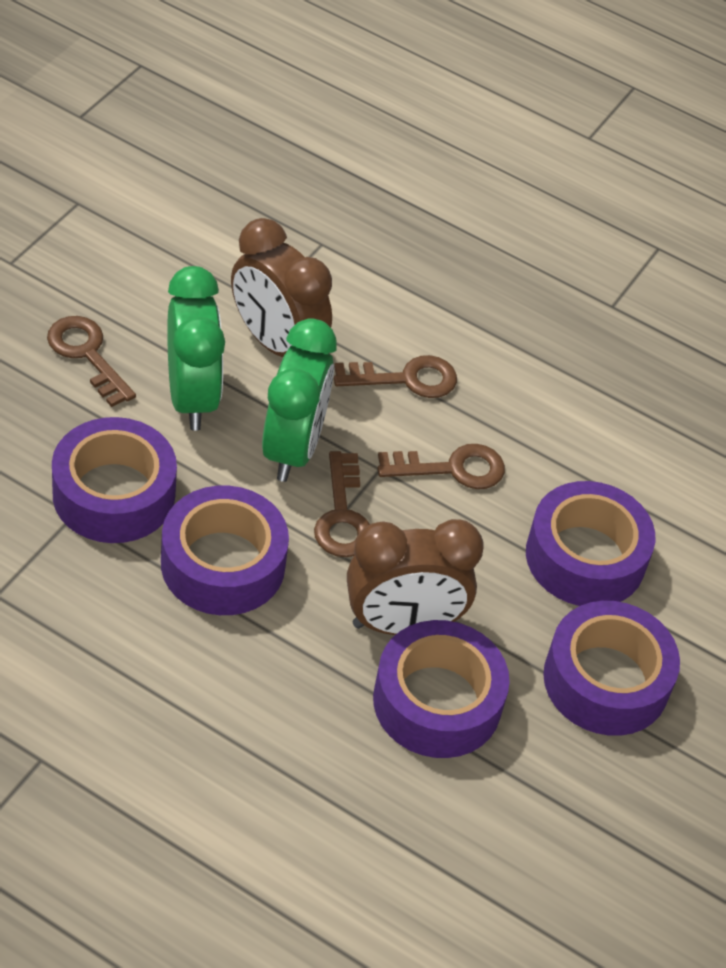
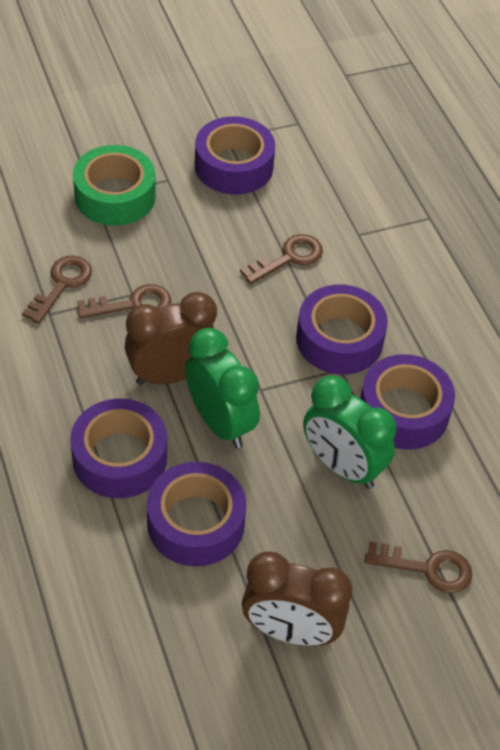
green tape: 0 -> 1

